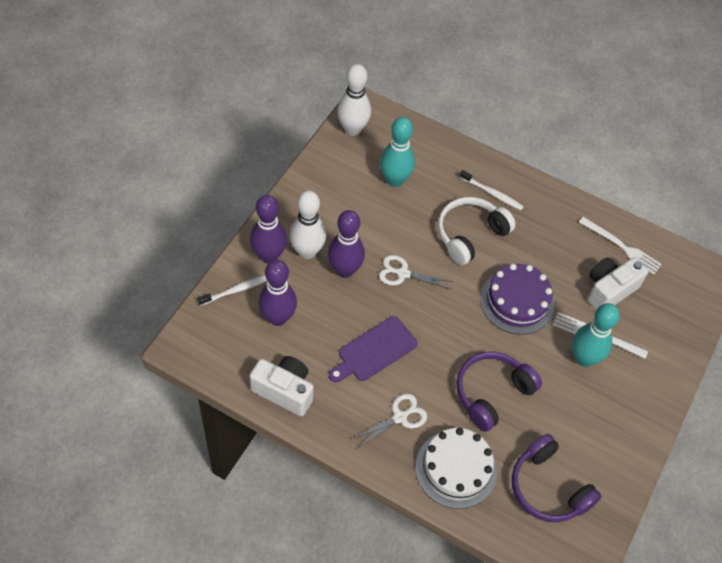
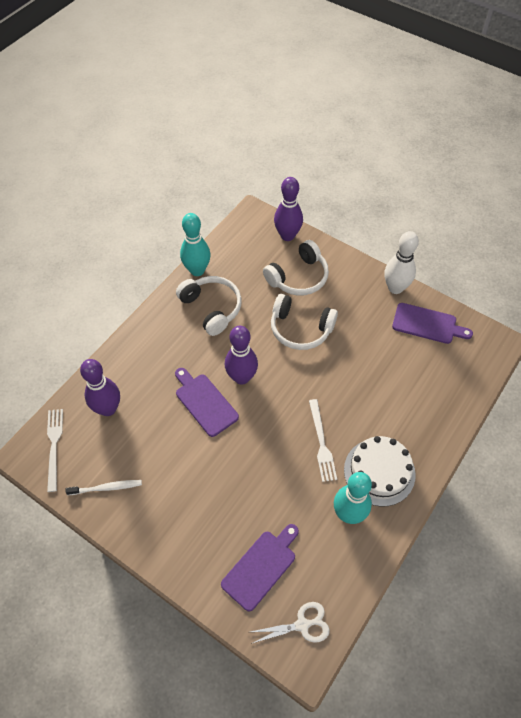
purple cake: 1 -> 0
purple cutting board: 1 -> 3
purple headphones: 2 -> 0
white bowling pin: 2 -> 1
white camera: 2 -> 0
white headphones: 1 -> 3
white scissors: 2 -> 1
white toothbrush: 2 -> 1

